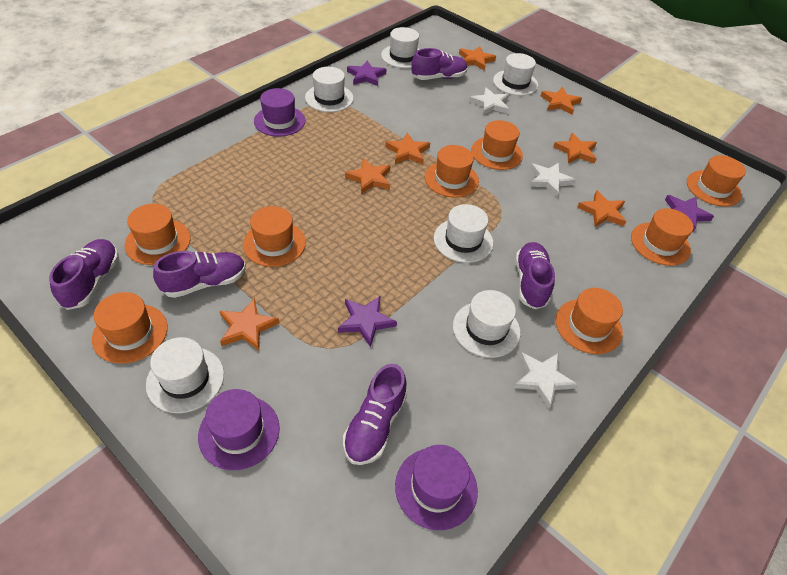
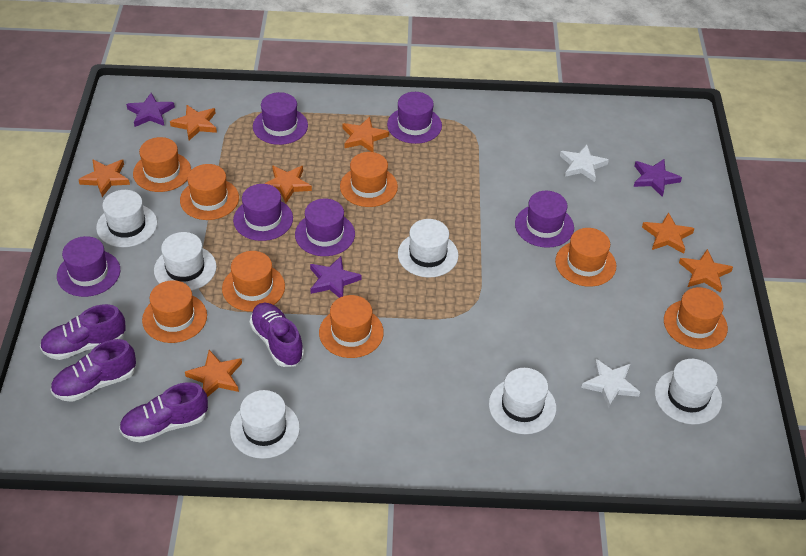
purple hat: 3 -> 6
purple shoe: 5 -> 4
white star: 3 -> 2

